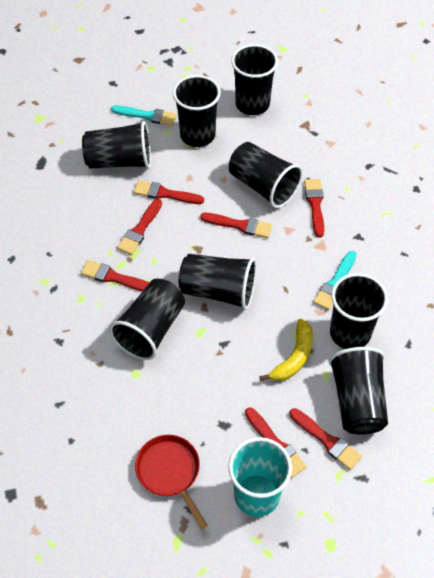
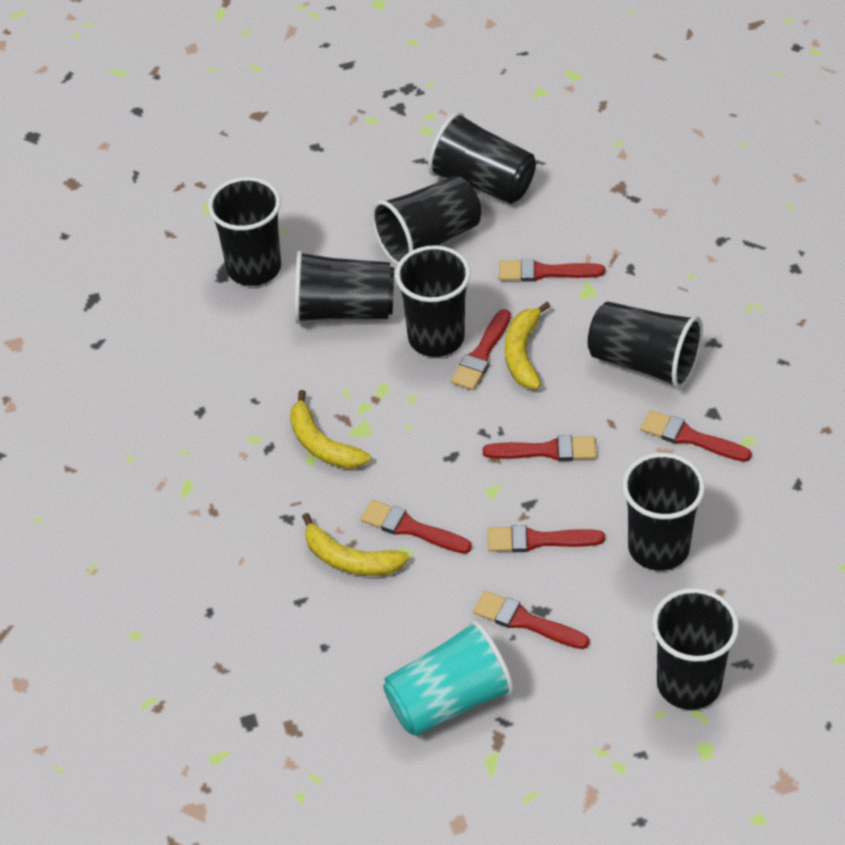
red pan: 1 -> 0
turquoise brush: 2 -> 0
yellow banana: 1 -> 3

